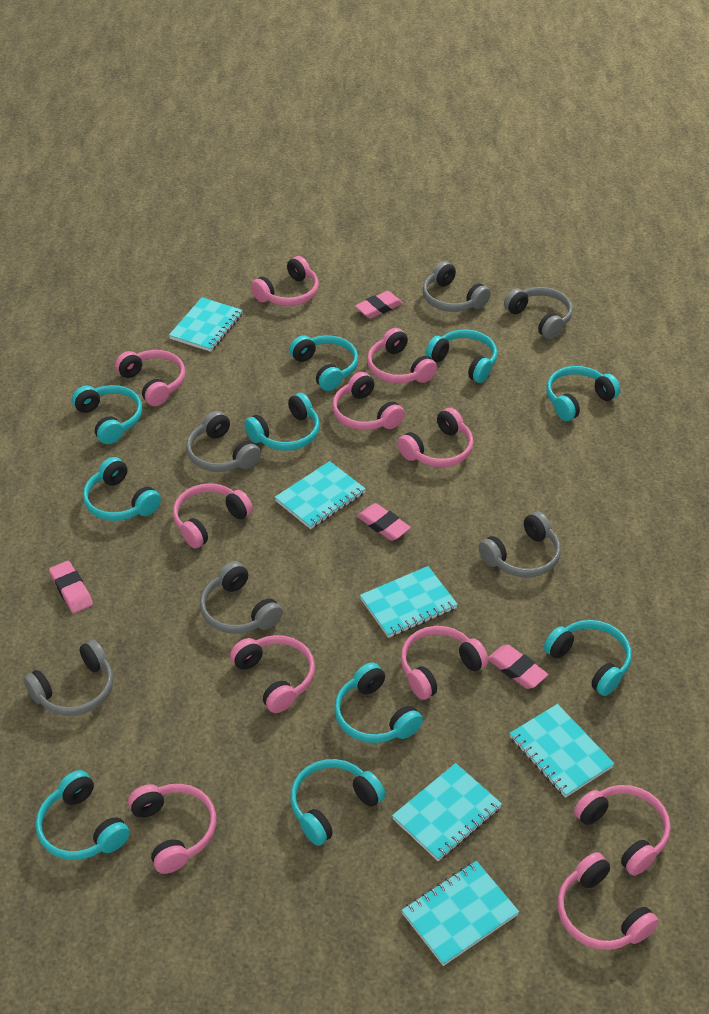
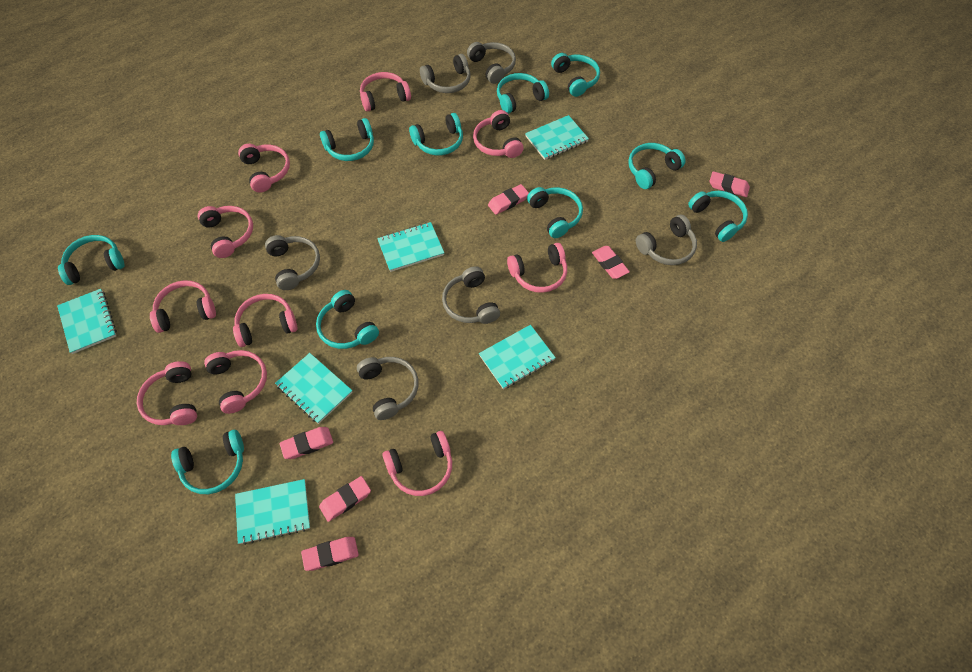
pink eraser: 4 -> 6
pink headphones: 11 -> 10

